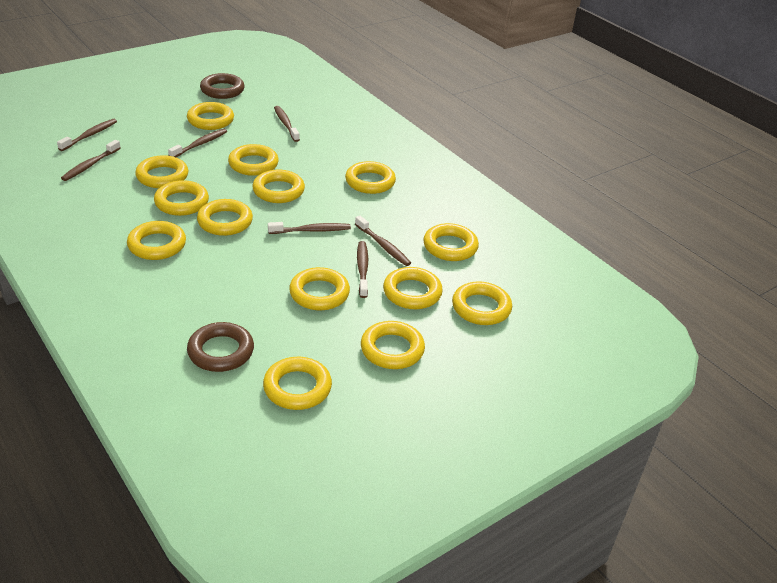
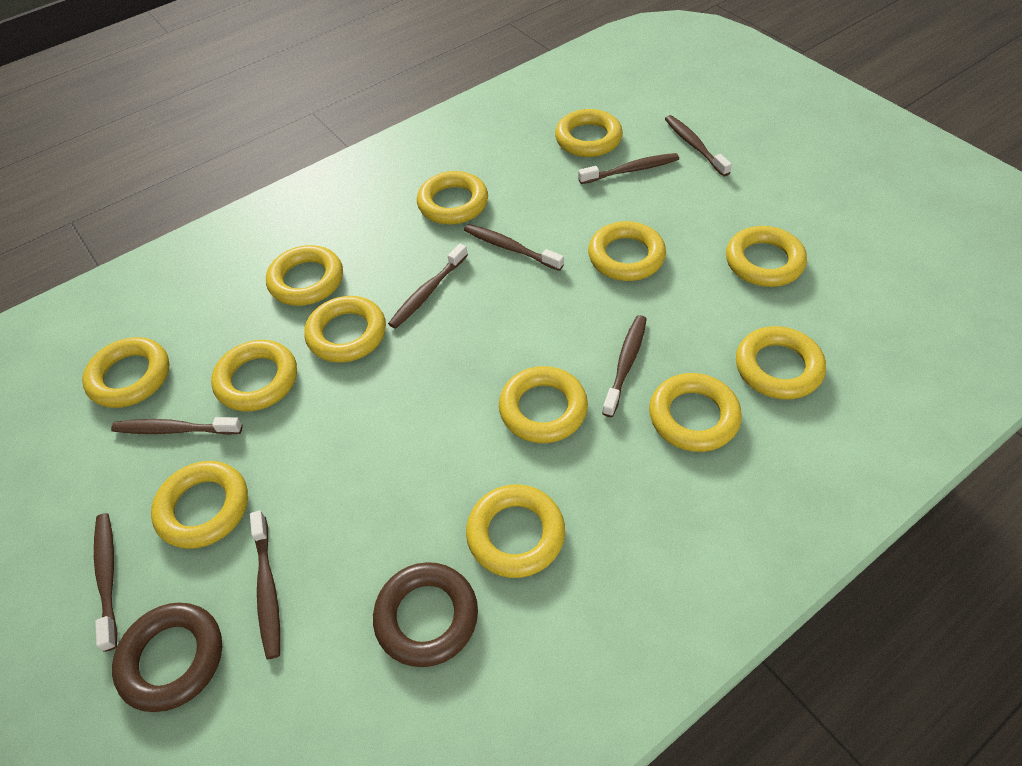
brown toothbrush: 7 -> 8
yellow ring: 14 -> 13

